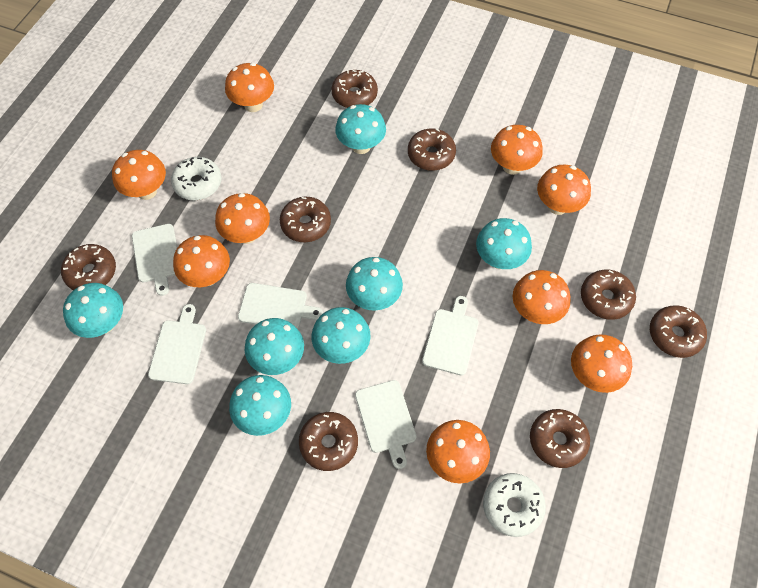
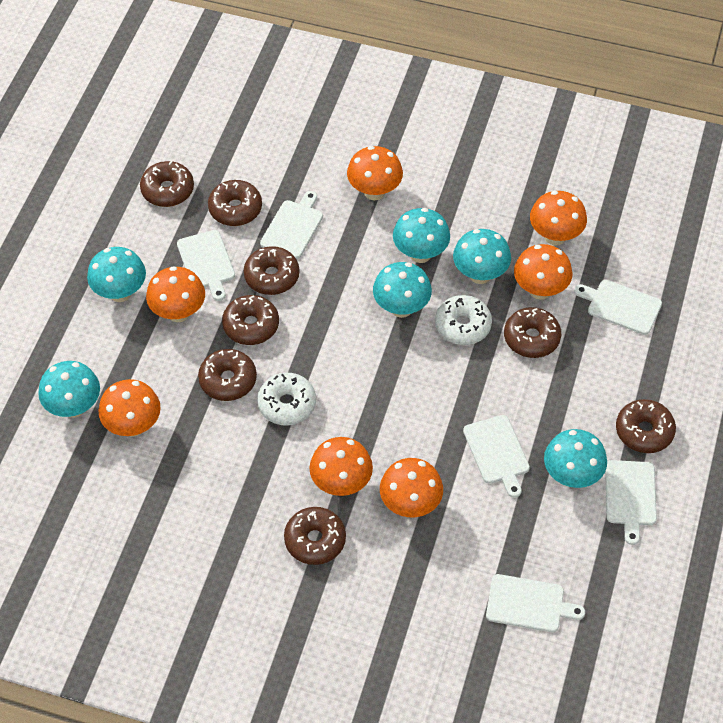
orange mushroom: 9 -> 7
turquoise mushroom: 7 -> 6
white cutting board: 5 -> 6

